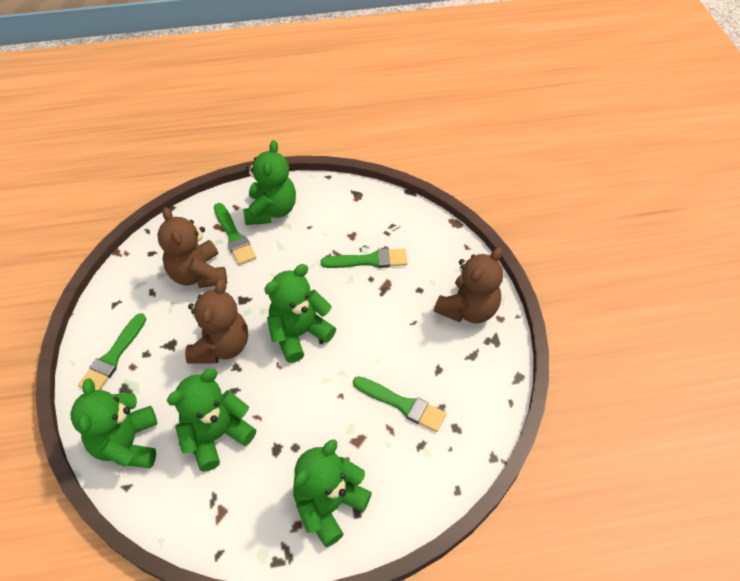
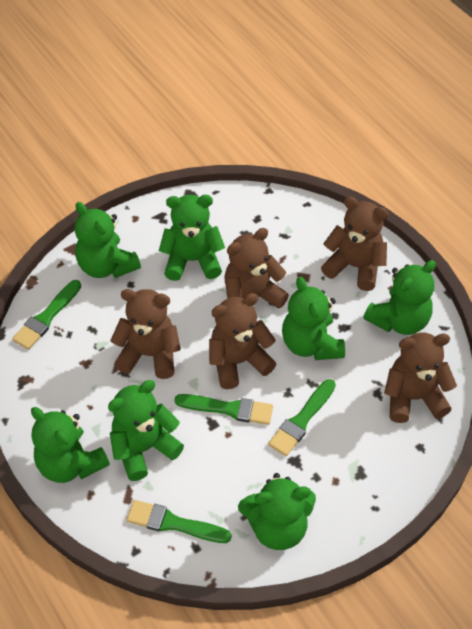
brown teddy bear: 3 -> 5
green teddy bear: 5 -> 7

